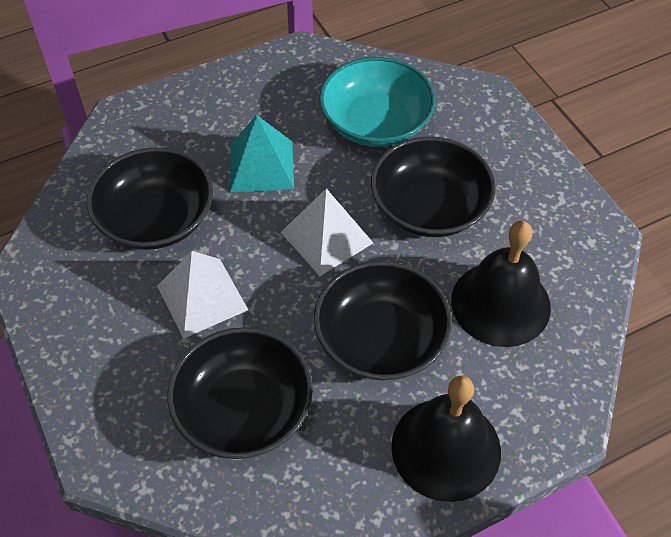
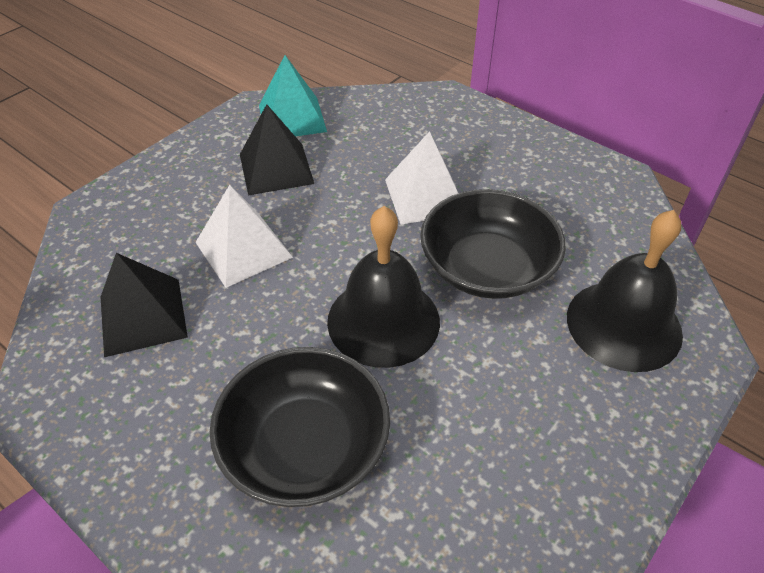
black bowl: 4 -> 2
black pyramid: 0 -> 2
turquoise bowl: 1 -> 0

